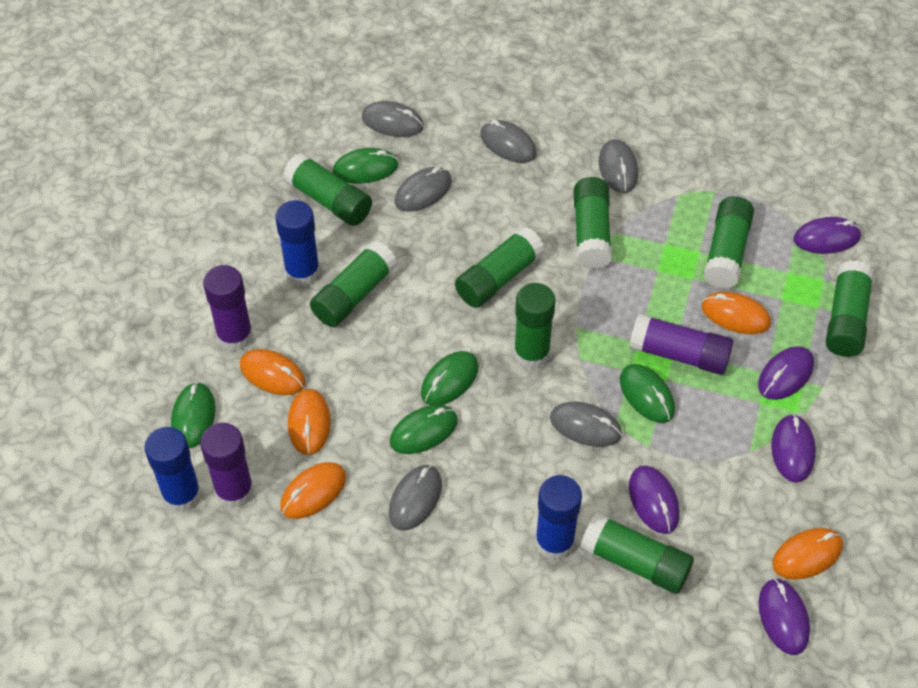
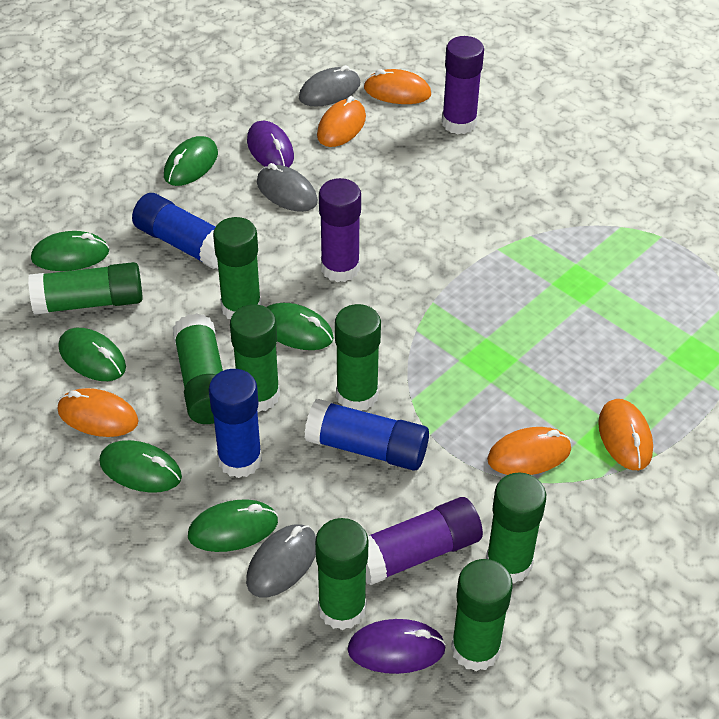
green mouse: 5 -> 6
grey mouse: 6 -> 3
purple mouse: 5 -> 2

